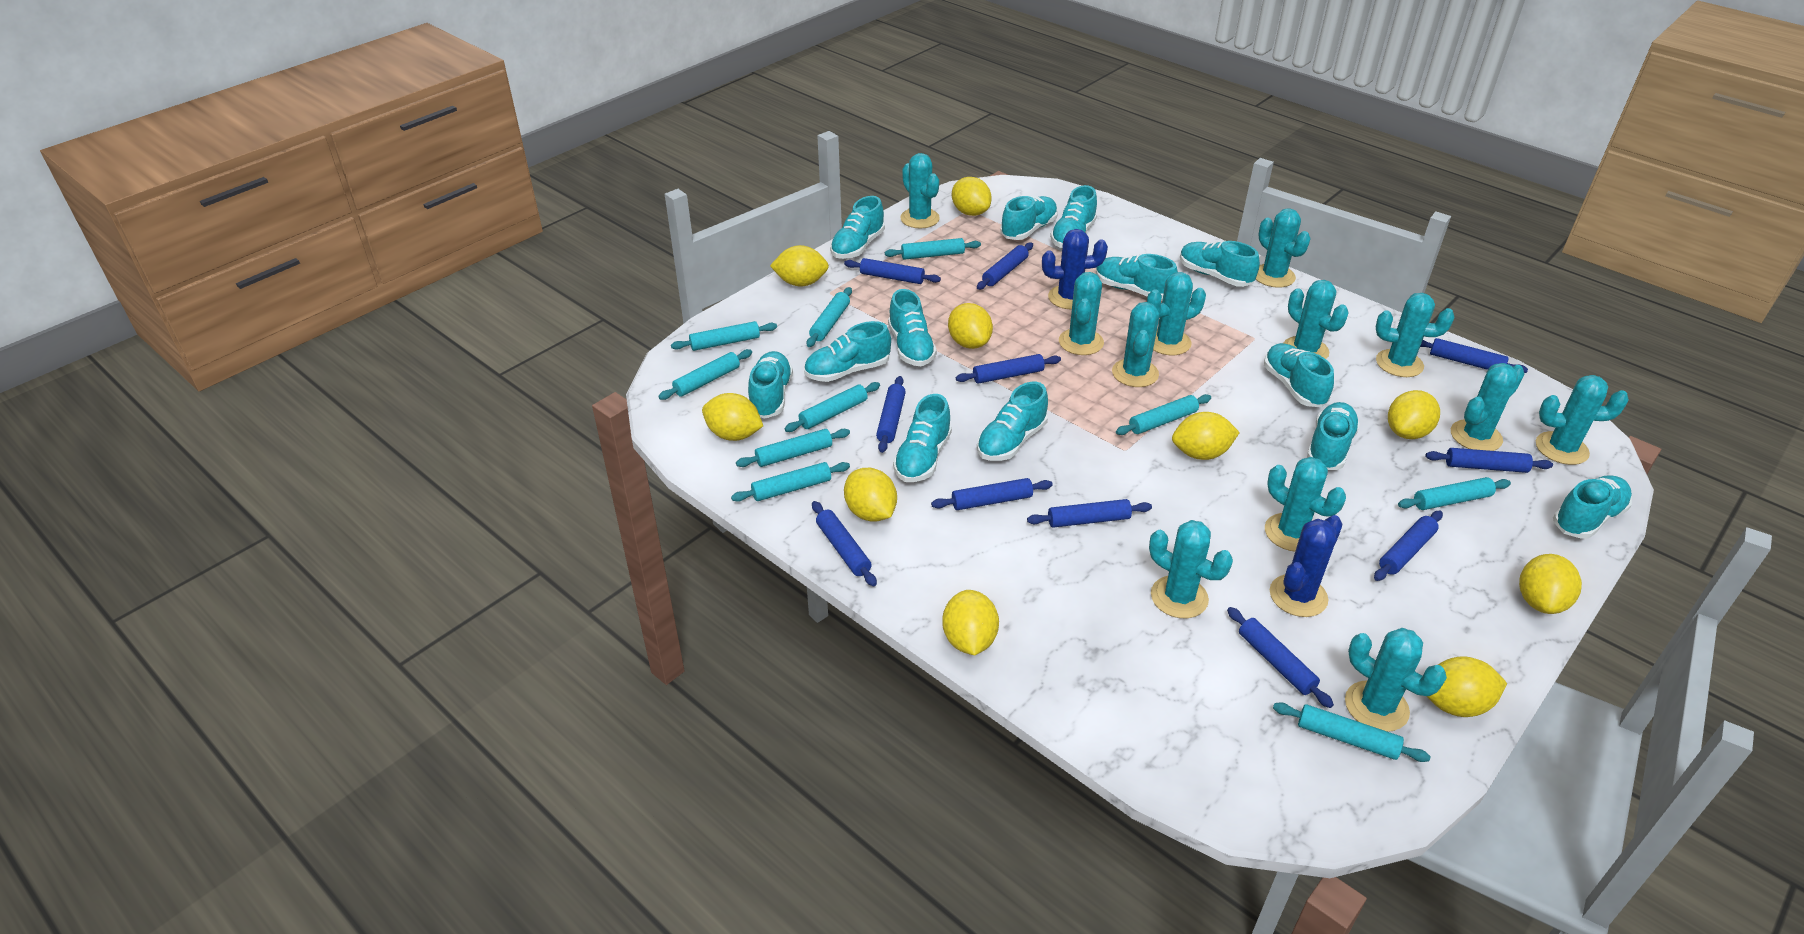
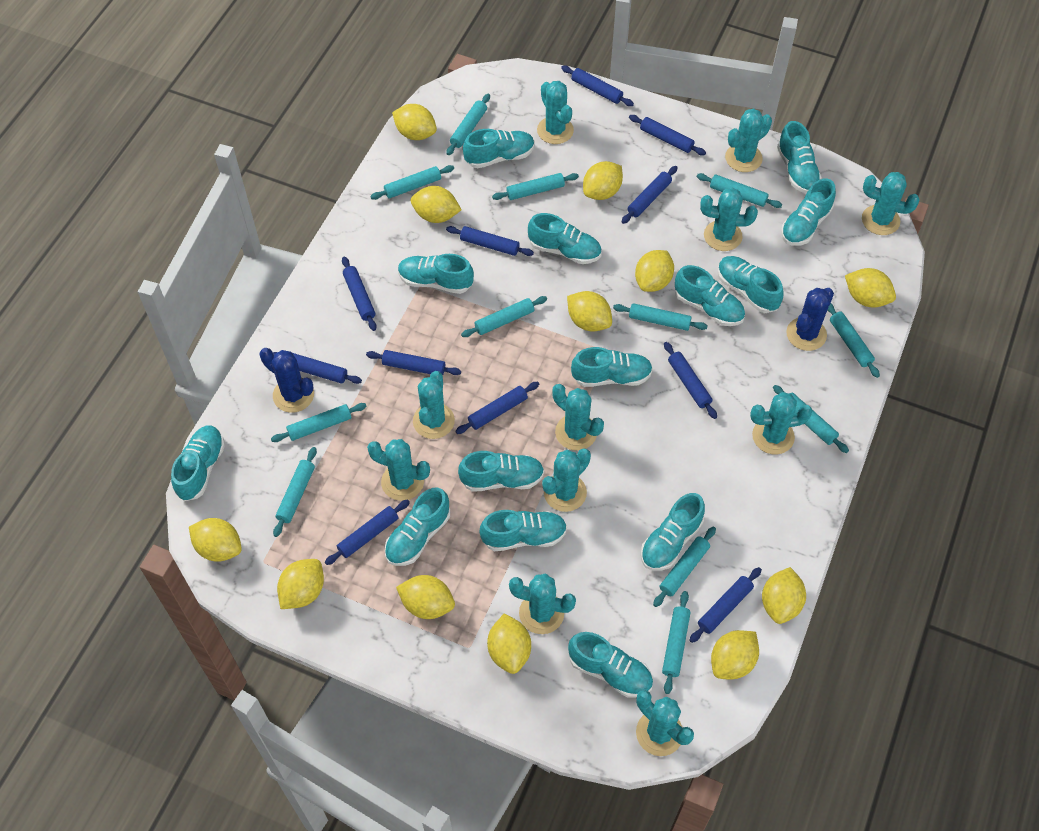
turquoise cactus: 12 -> 11
turquoise rolling pin: 10 -> 12
turquoise shoe: 13 -> 14
yellow lemon: 10 -> 12

